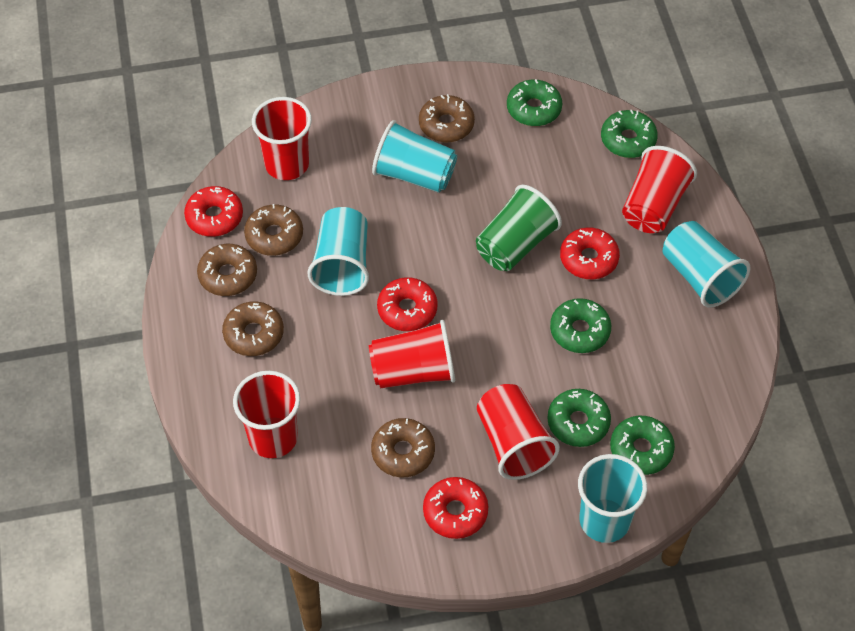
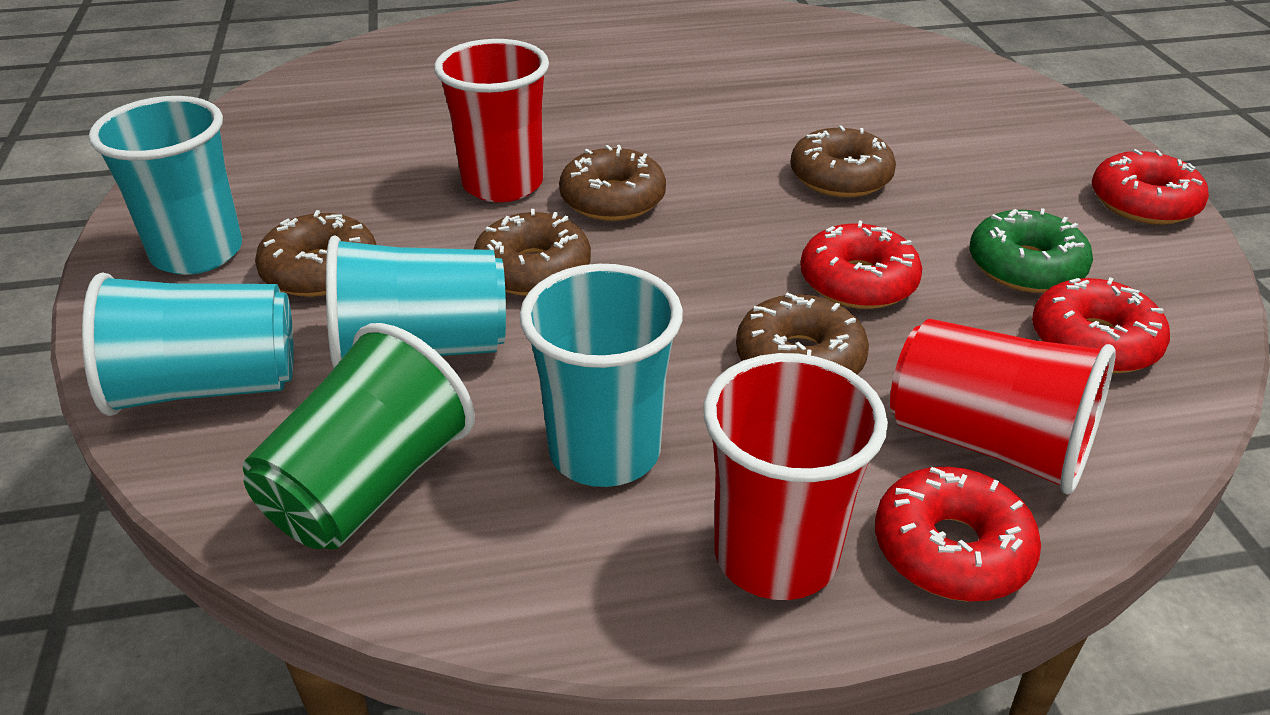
green donut: 5 -> 1
red cup: 5 -> 3

